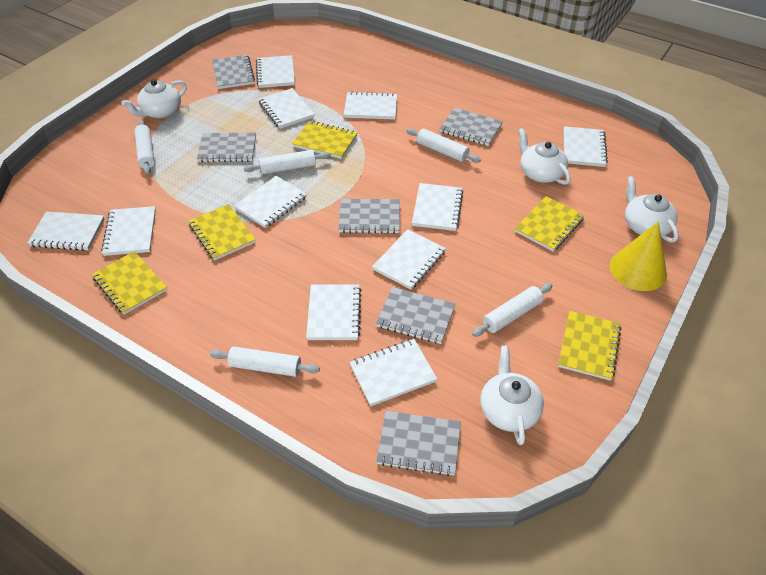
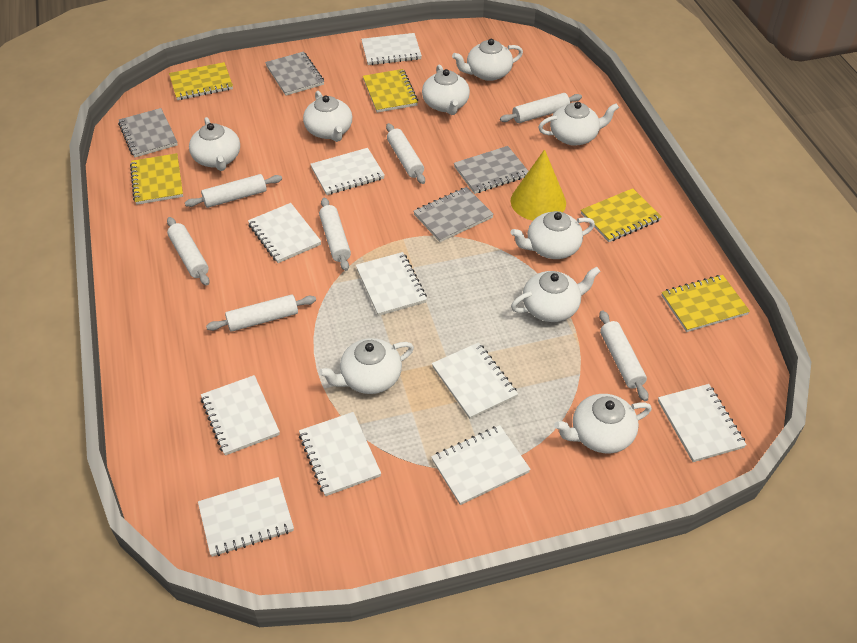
grey notebook: 6 -> 4
white notebook: 11 -> 10
white rolling pin: 5 -> 7
white teapot: 4 -> 9

